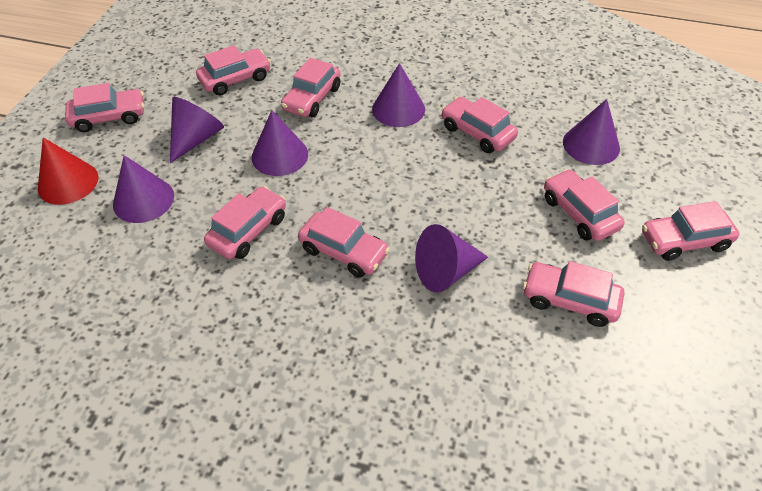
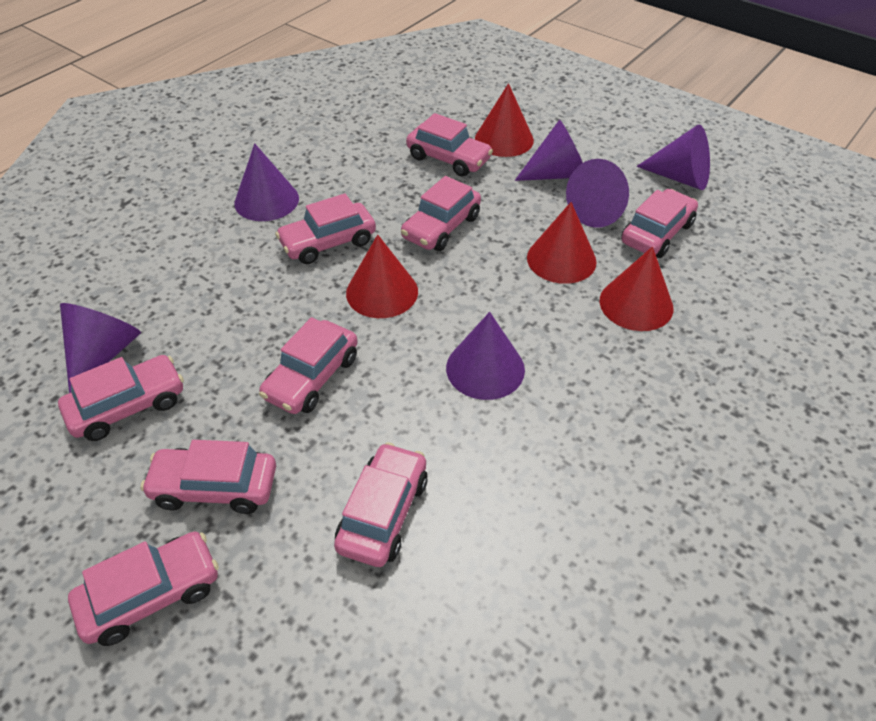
red cone: 1 -> 4

